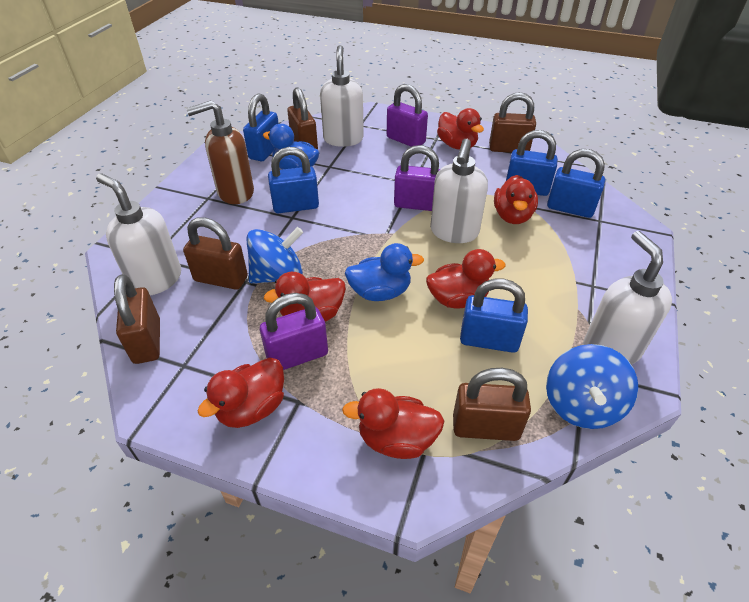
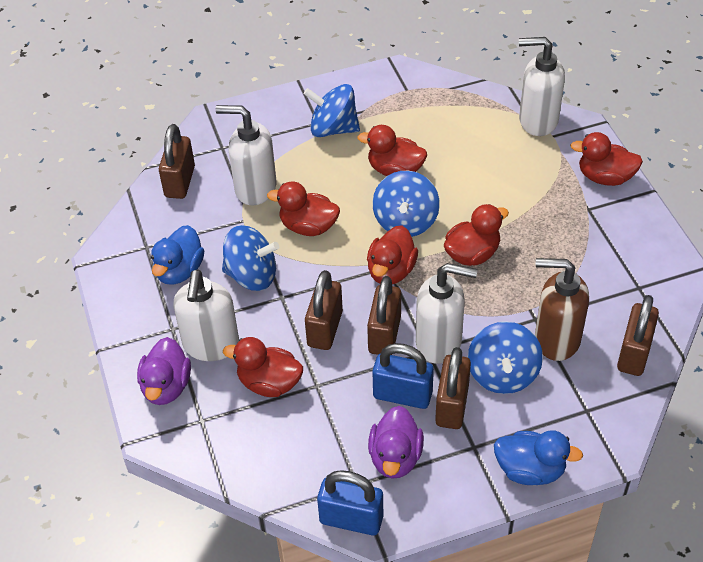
blue padlock: 5 -> 2
blue spinning top: 2 -> 4
purple duck: 0 -> 2
purple padlock: 3 -> 0

